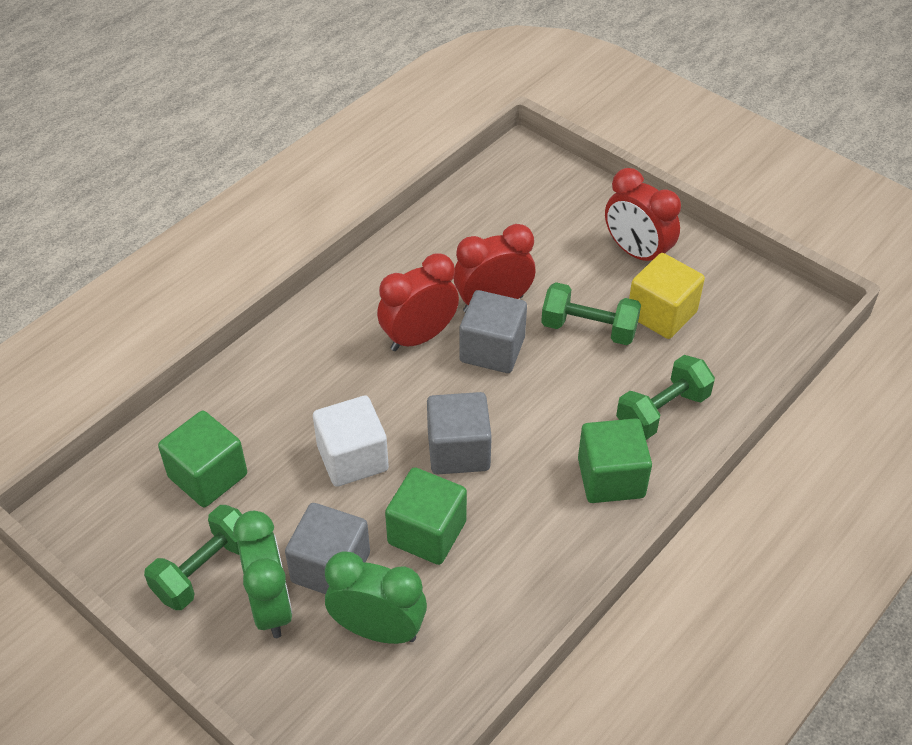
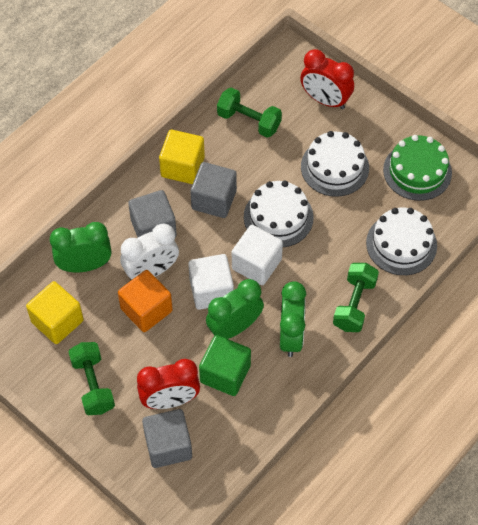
green cake: 0 -> 1
green clock: 2 -> 3
green cube: 3 -> 1
orange cube: 0 -> 1
red clock: 3 -> 2
white cake: 0 -> 3
white clock: 0 -> 1
white cube: 1 -> 2
yellow cube: 1 -> 2

